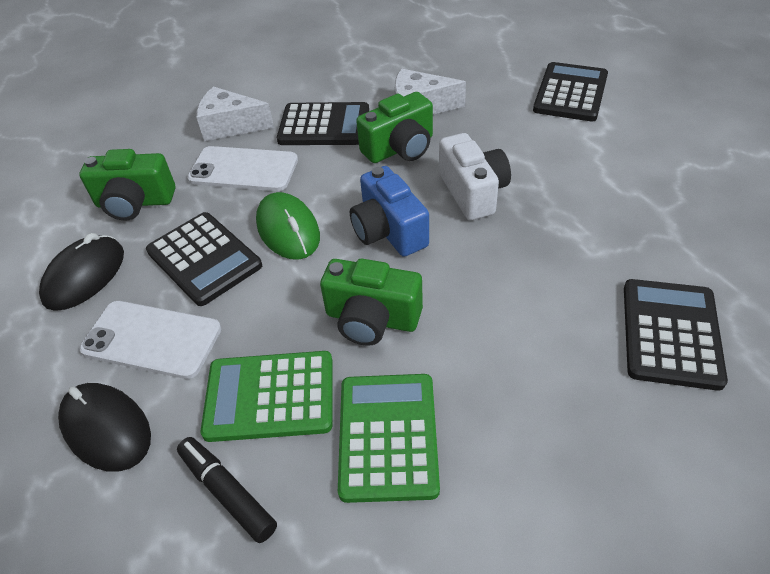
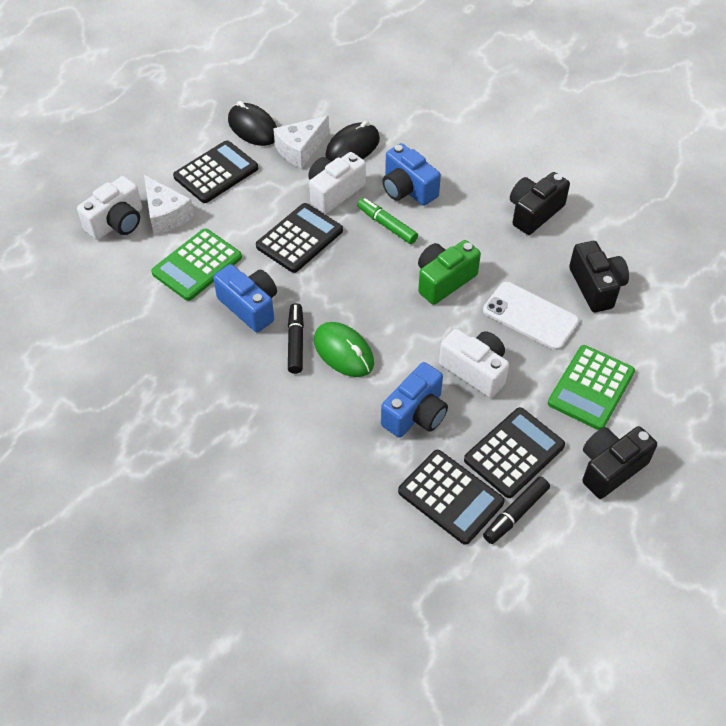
black camera: 0 -> 3
black marker: 1 -> 2
blue camera: 1 -> 3
green camera: 3 -> 1
green marker: 0 -> 1
white camera: 1 -> 3
white phone: 2 -> 1

